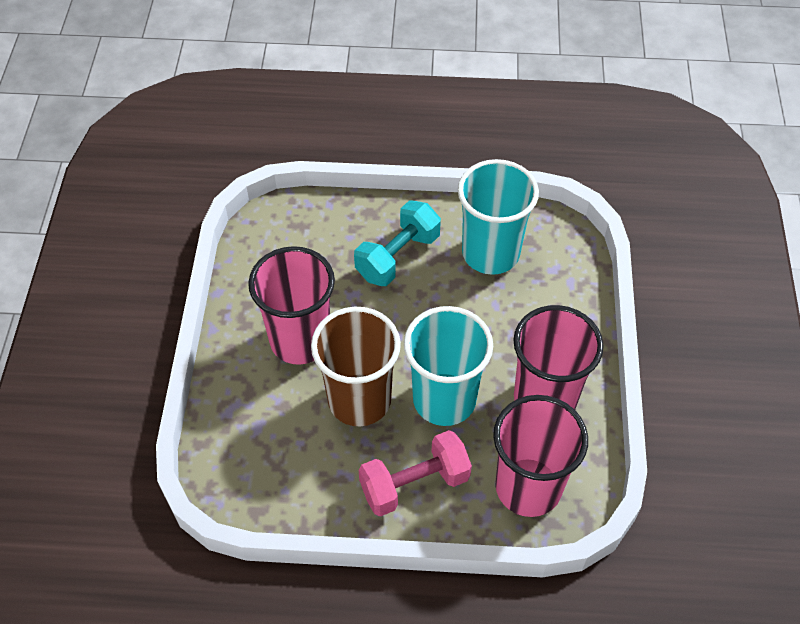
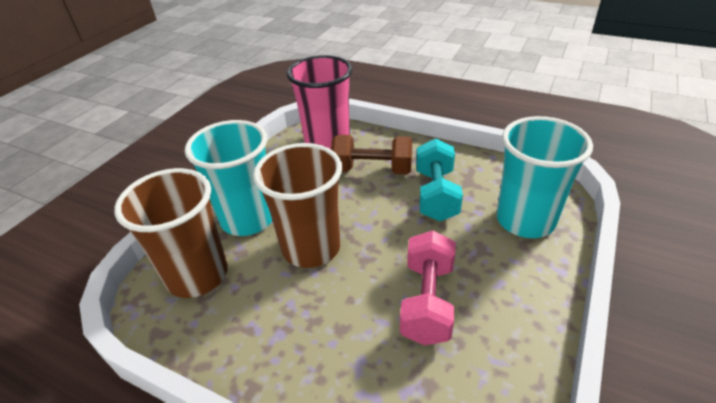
brown cup: 1 -> 2
brown dumbbell: 0 -> 1
pink cup: 3 -> 1

